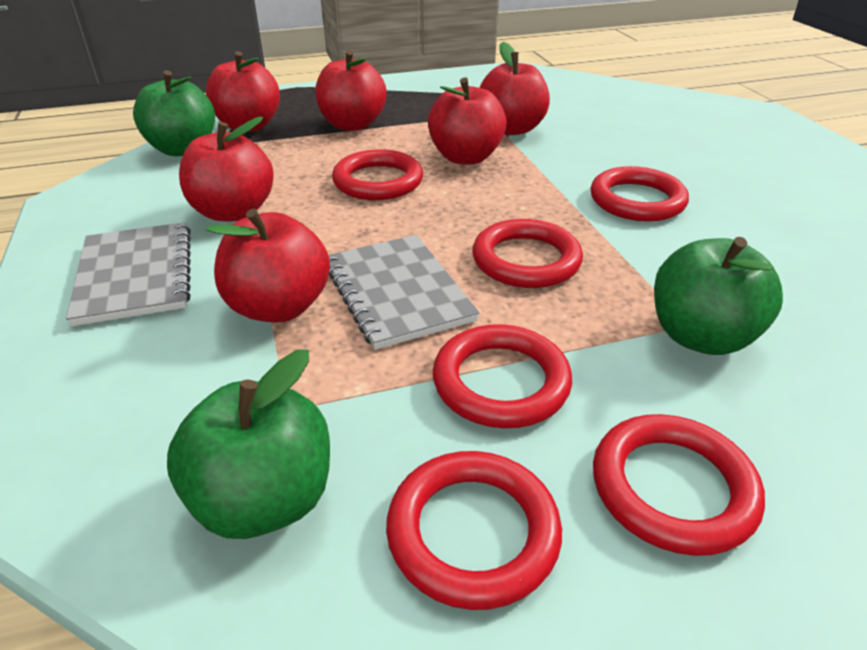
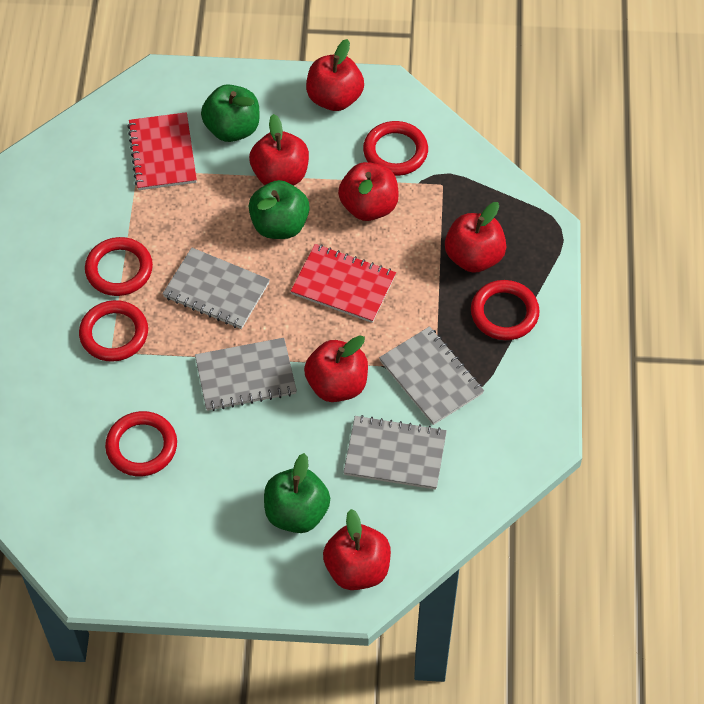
grey notebook: 2 -> 4
red notebook: 0 -> 2
red ring: 6 -> 5

